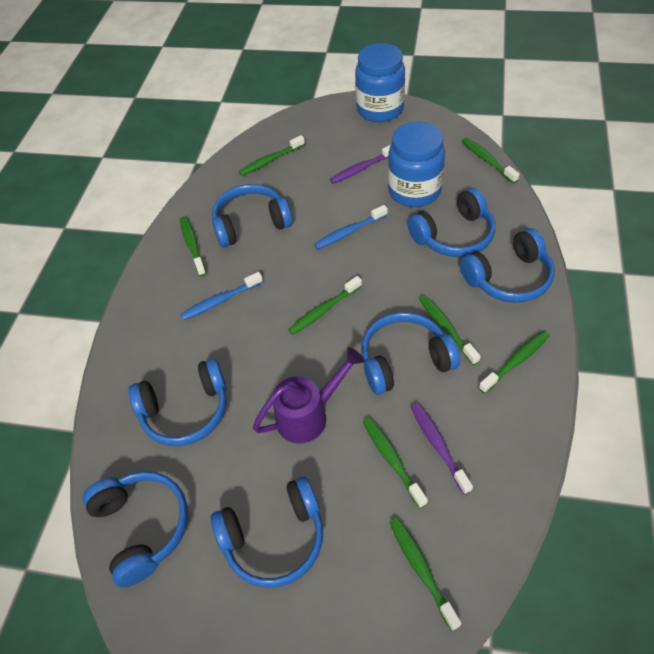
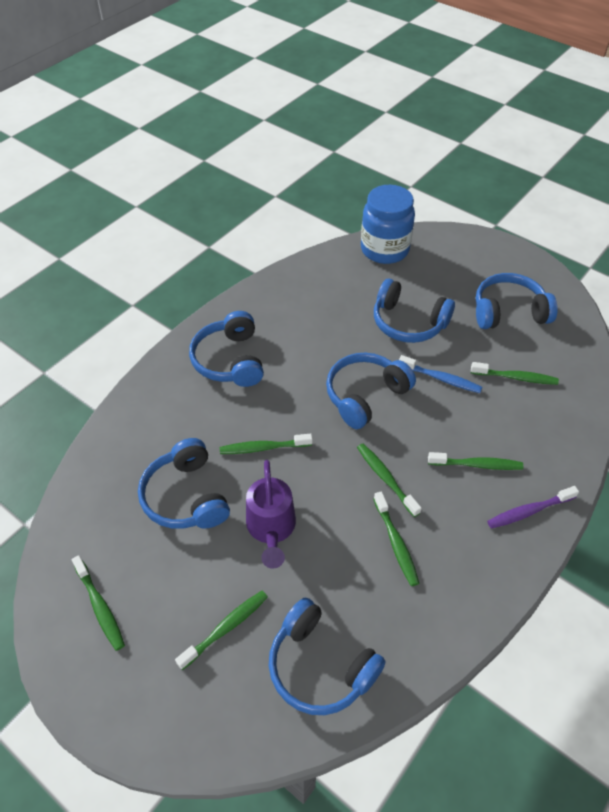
blue headphones: 7 -> 6
blue jar: 2 -> 1
blue toothbrush: 2 -> 1
green toothbrush: 8 -> 7
purple toothbrush: 2 -> 1

